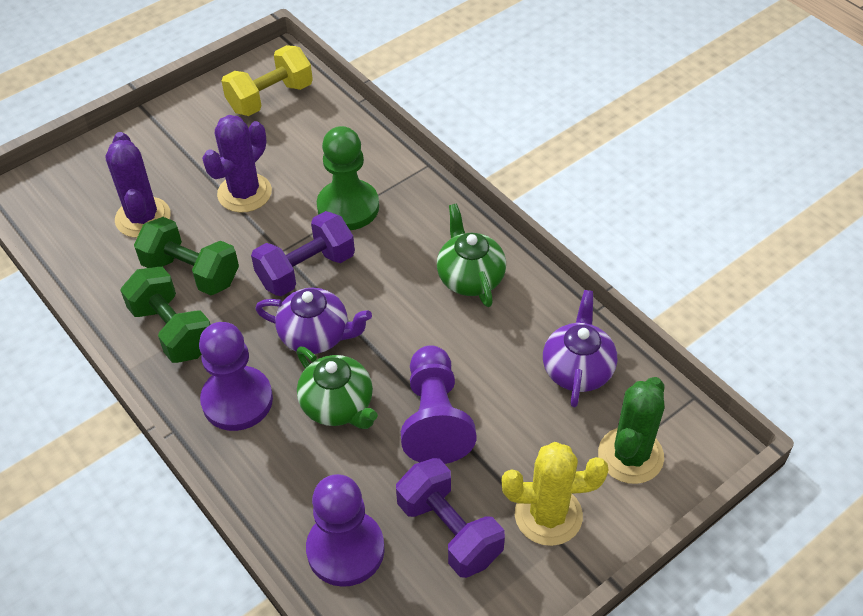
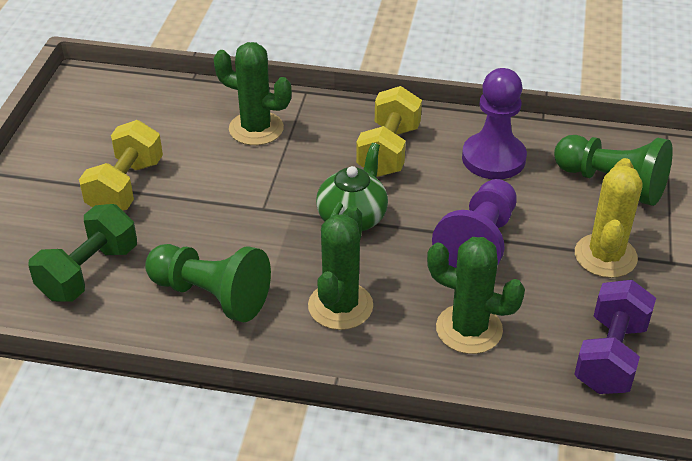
green cactus: 1 -> 3
green dumbbell: 2 -> 1
green pawn: 1 -> 2
green teapot: 2 -> 1
purple cactus: 2 -> 0
purple dumbbell: 2 -> 1
purple pawn: 3 -> 2
purple teapot: 2 -> 0
yellow dumbbell: 1 -> 2

